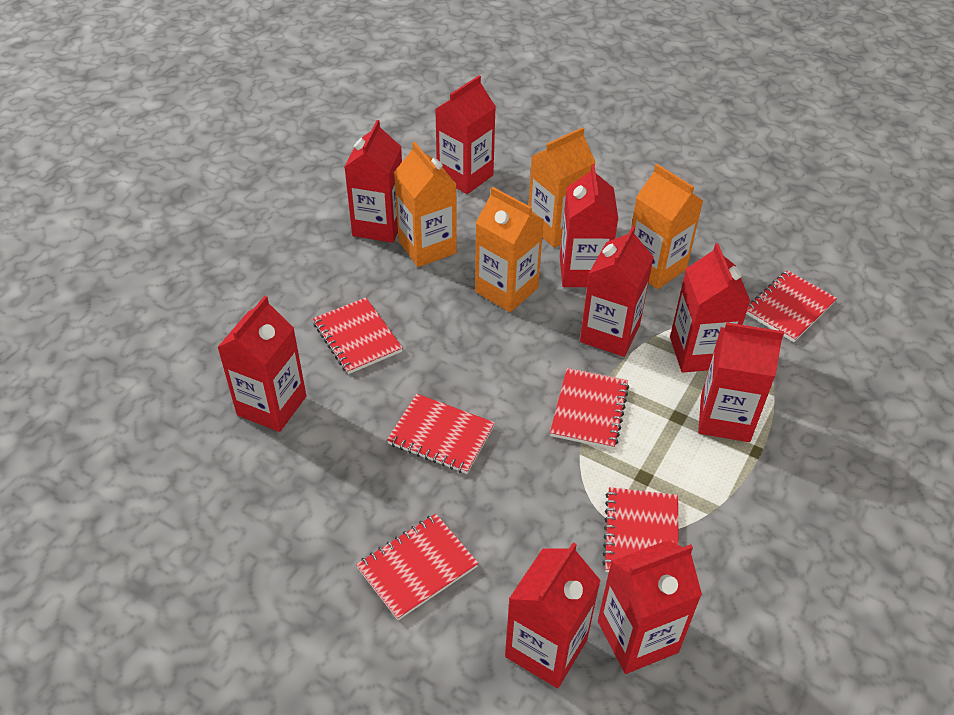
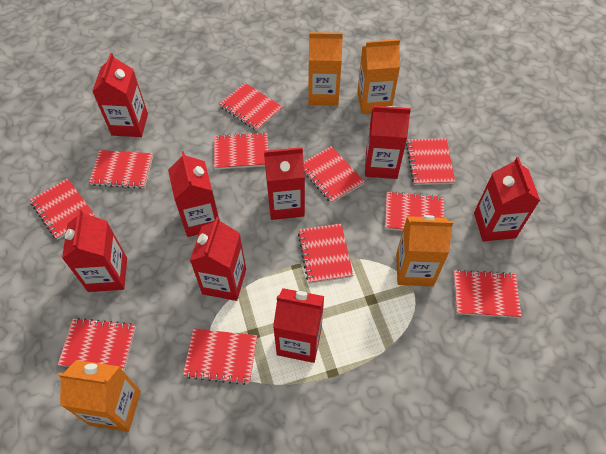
red carton: 9 -> 8
red notebook: 6 -> 11

